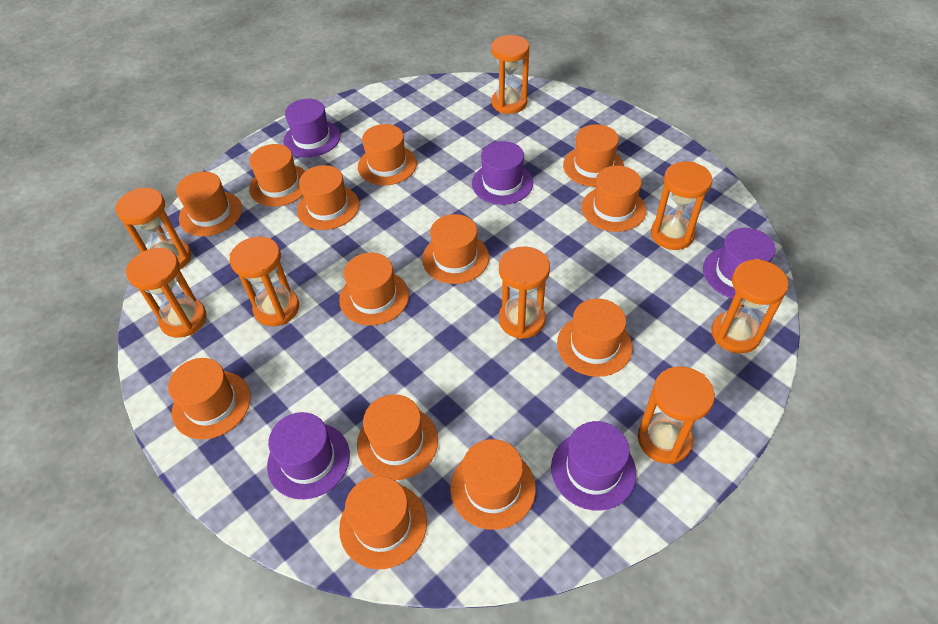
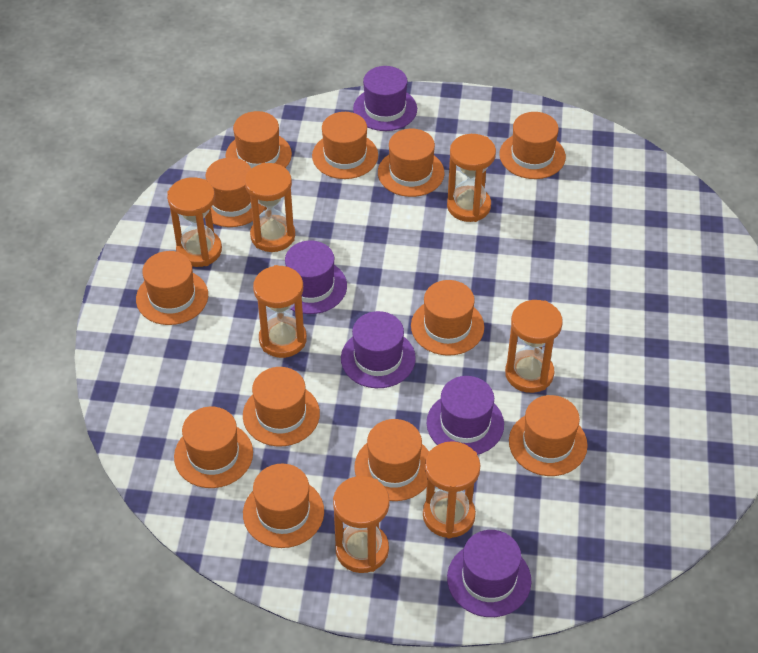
orange hat: 13 -> 12
orange hourglass: 8 -> 7

